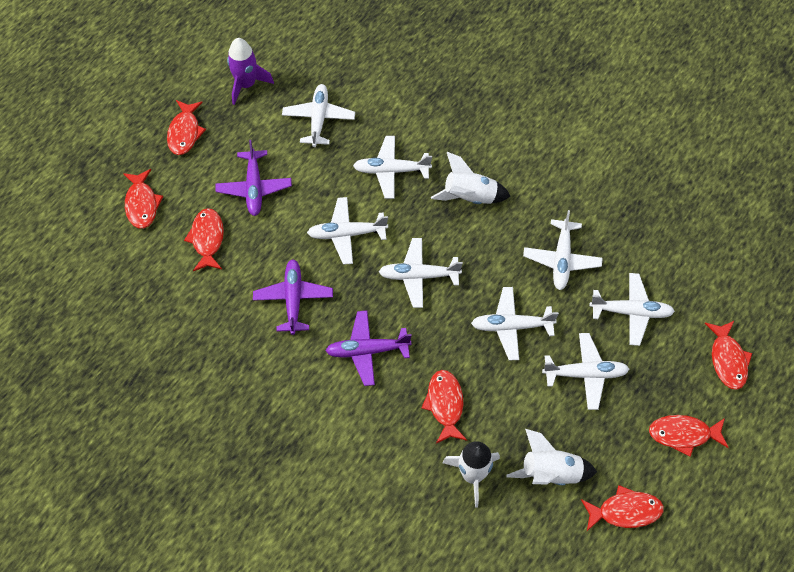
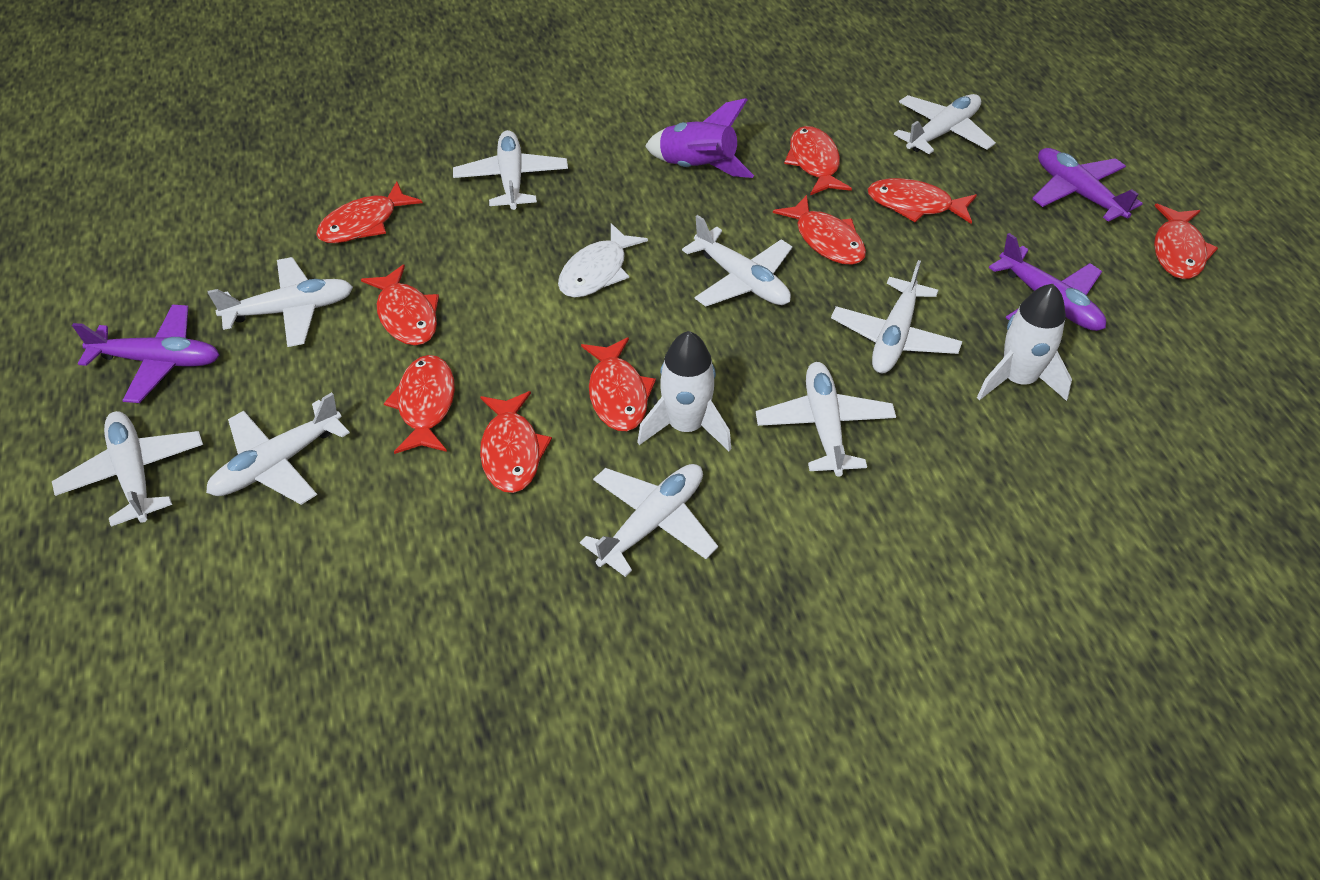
red fish: 7 -> 9
white fish: 0 -> 1
white plane: 8 -> 9
white rocket: 3 -> 2

